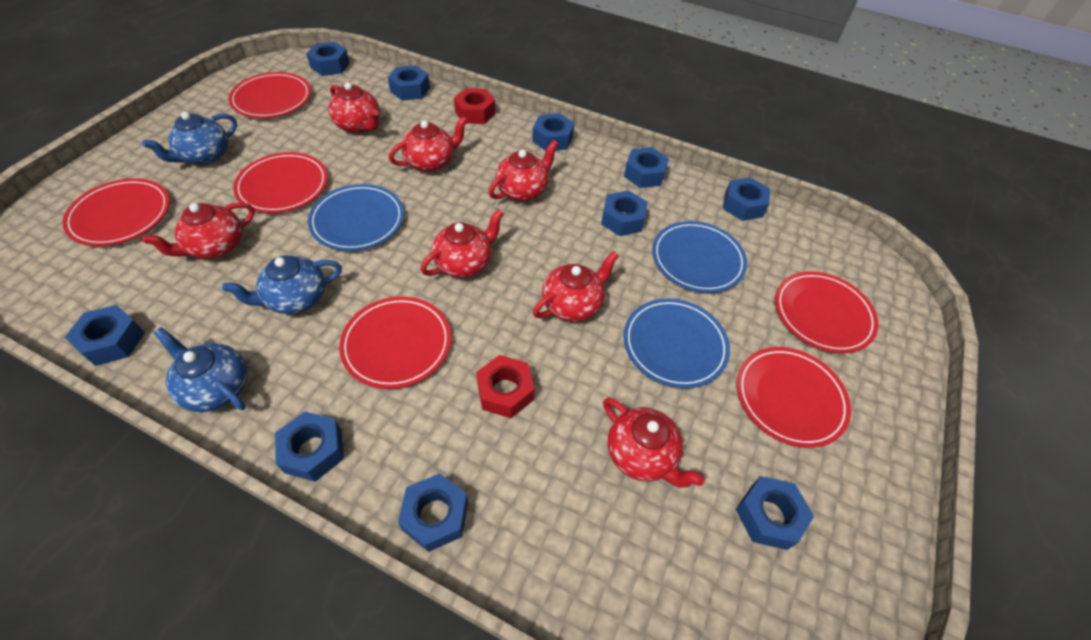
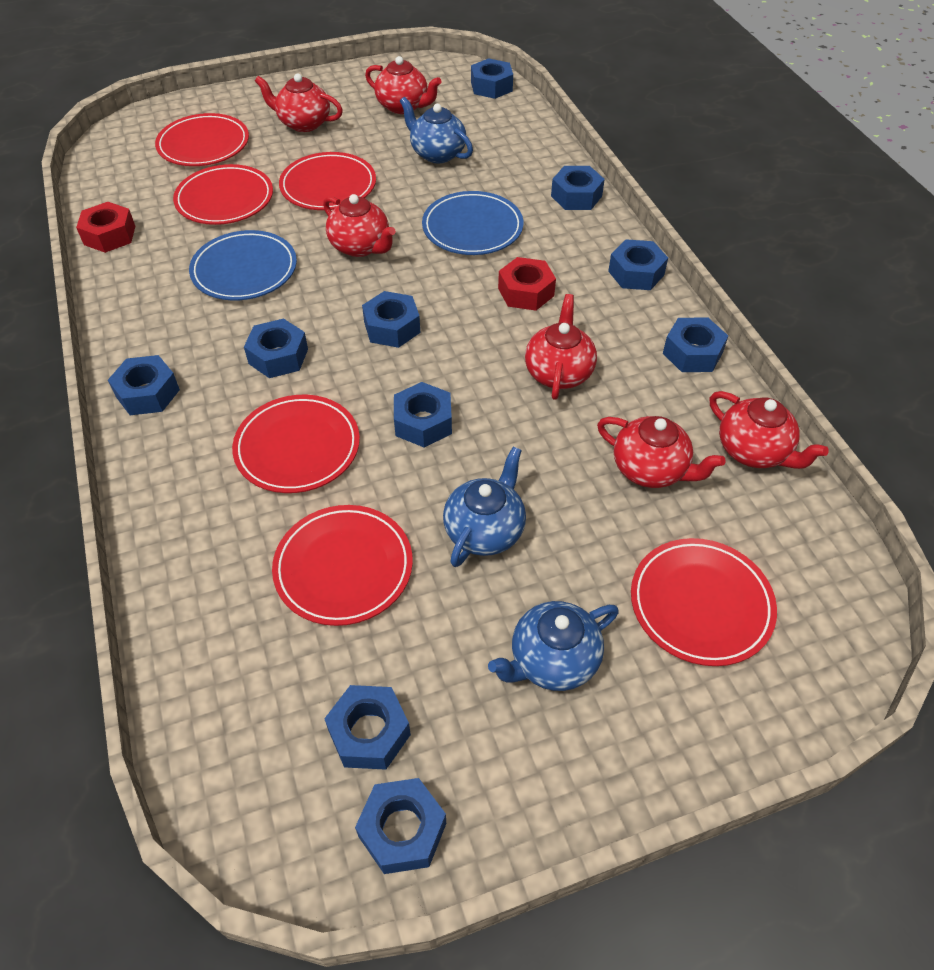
blue plate: 3 -> 2
red teapot: 7 -> 6

